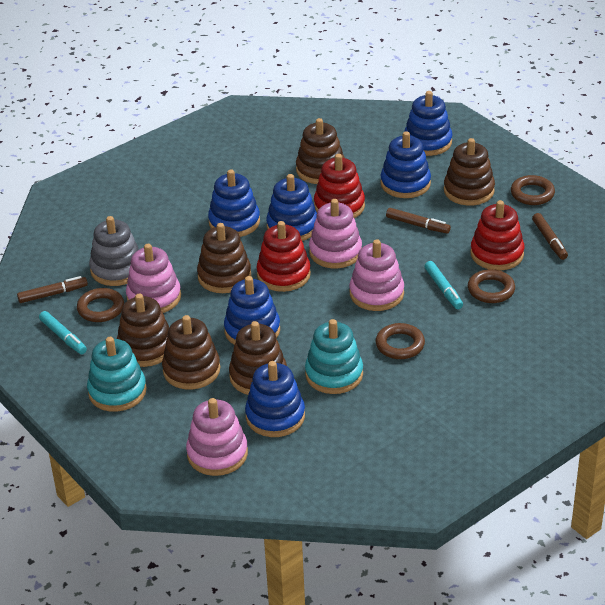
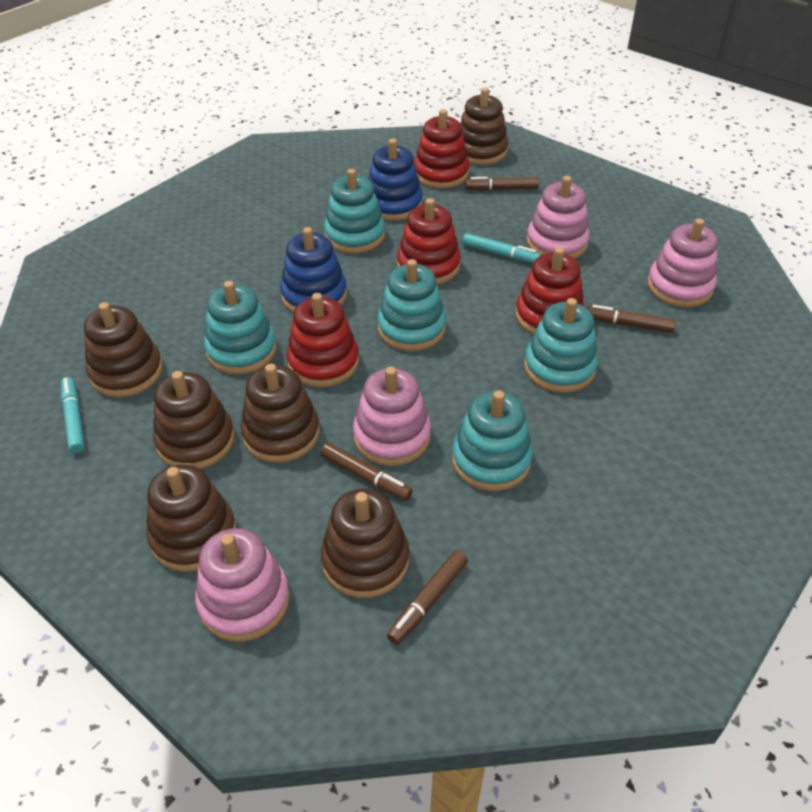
blue stacking toy: 6 -> 2
brown marker: 3 -> 4
brown ring: 4 -> 0
grey stacking toy: 1 -> 0
red stacking toy: 3 -> 4
turquoise stacking toy: 2 -> 5

